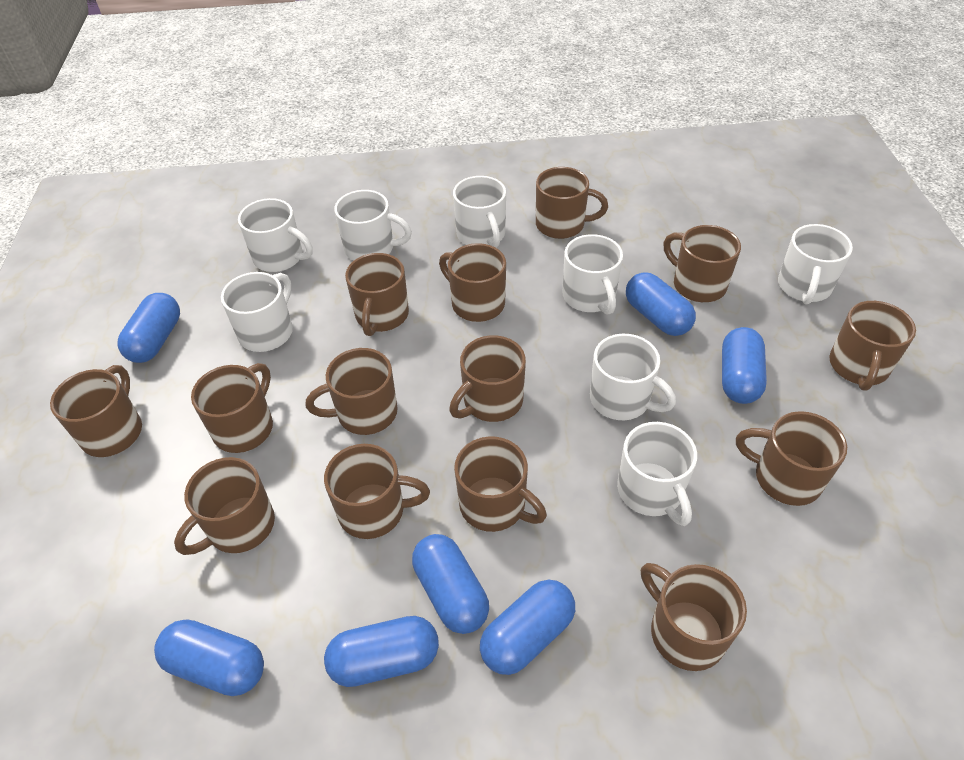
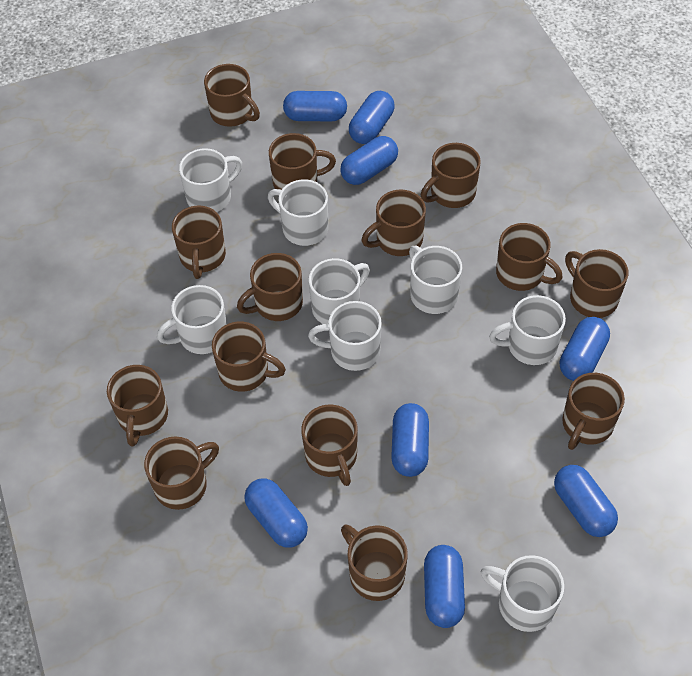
blue capsule: 7 -> 8

